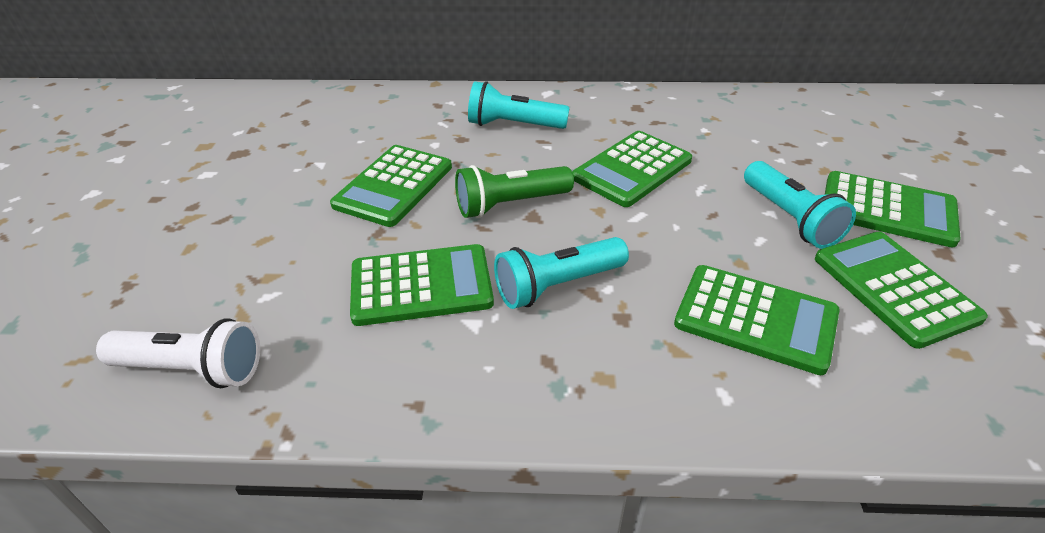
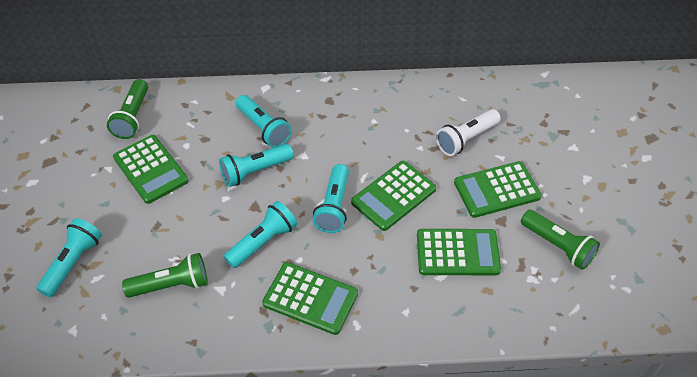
green calculator: 6 -> 5
green flashlight: 1 -> 3
turquoise flashlight: 3 -> 5

